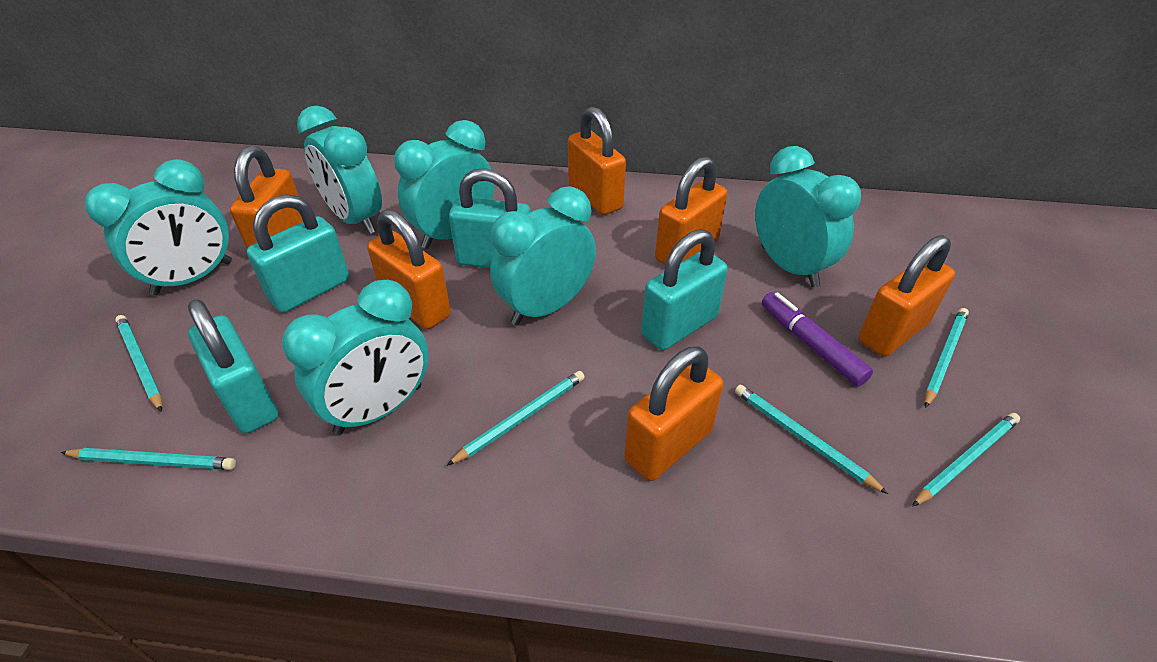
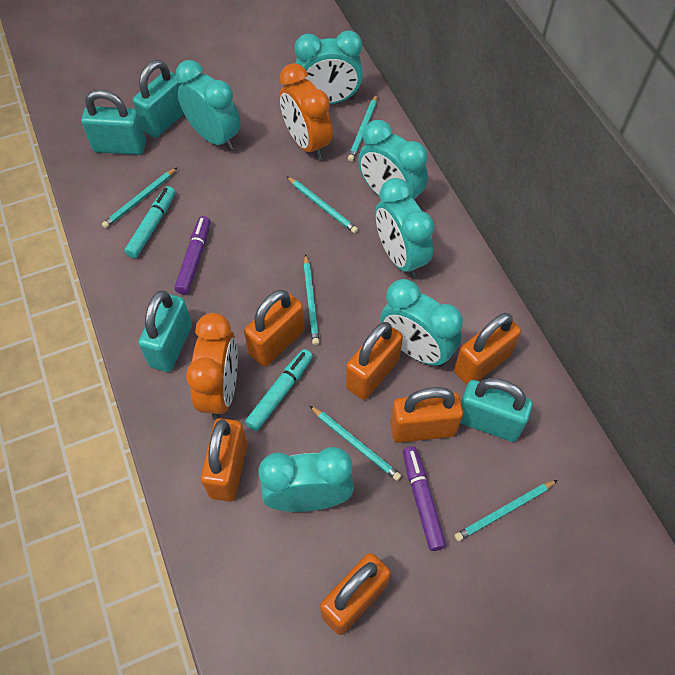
orange clock: 0 -> 2
purple marker: 1 -> 2
turquoise marker: 0 -> 2

